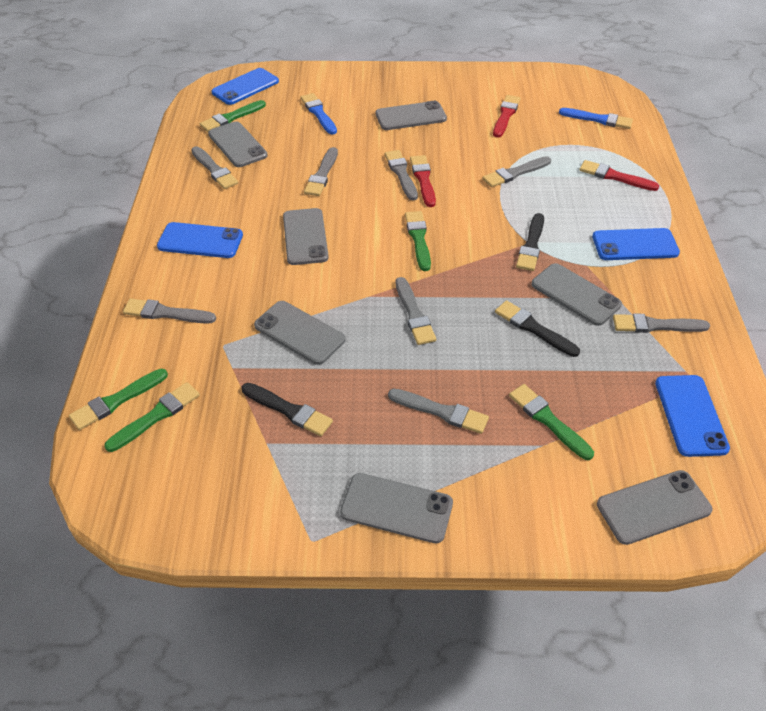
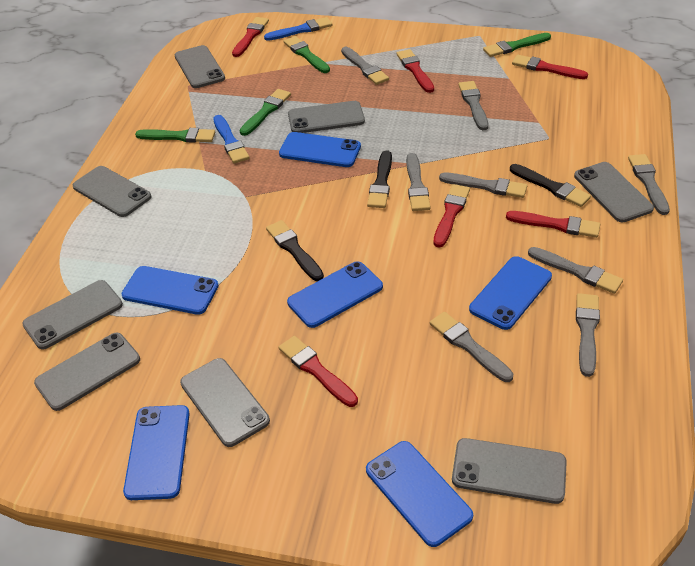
blue phone: 4 -> 6
green brush: 5 -> 4
grey phone: 7 -> 8
red brush: 3 -> 6

